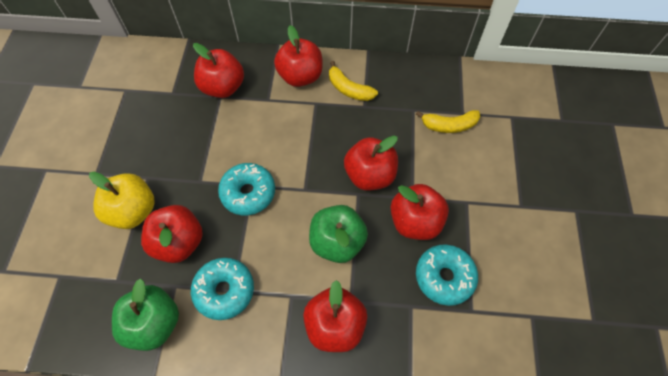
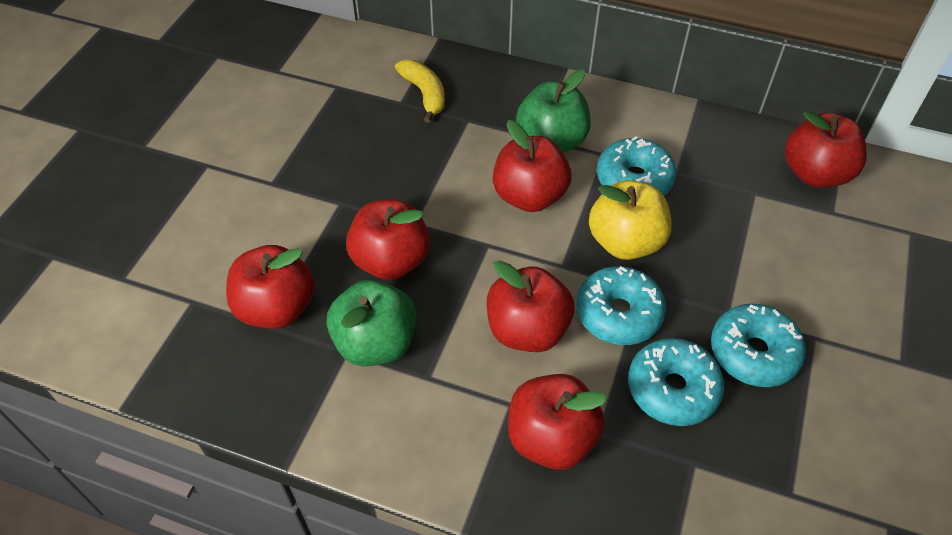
turquoise donut: 3 -> 4
yellow banana: 2 -> 1

